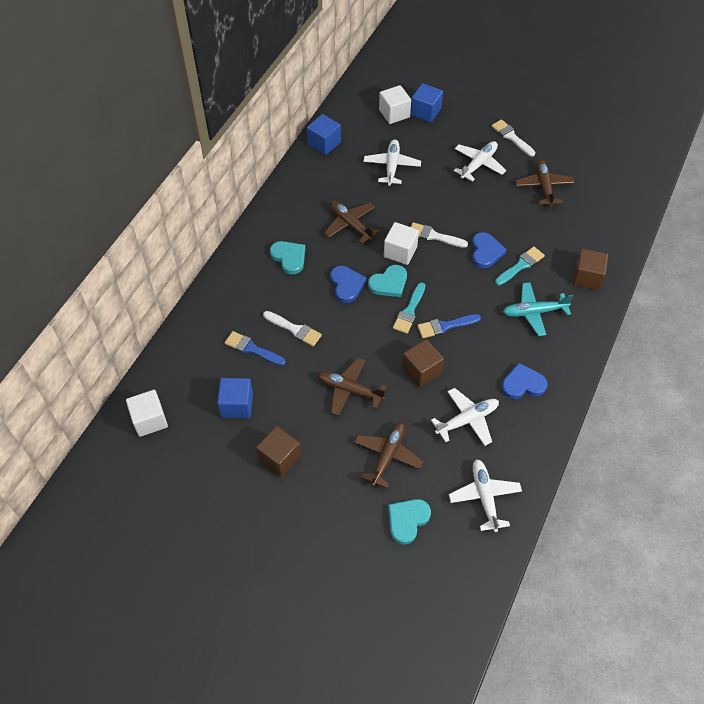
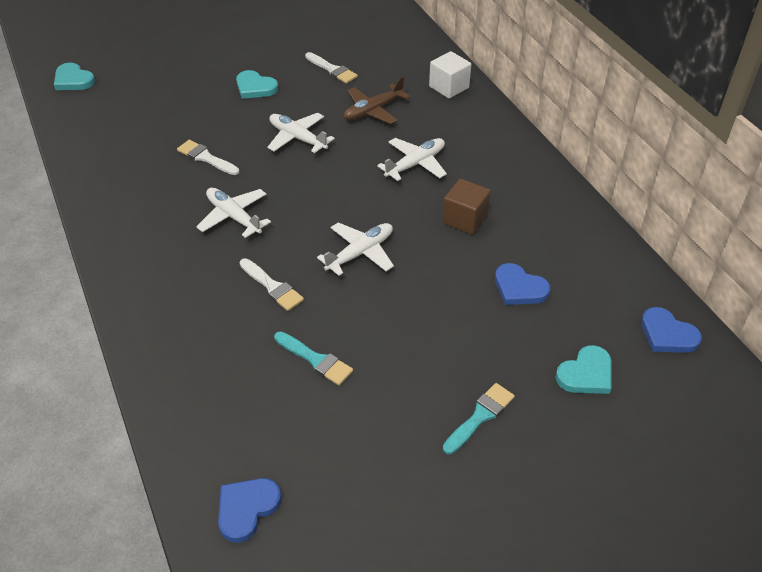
blue brush: 2 -> 0
blue cube: 3 -> 0
brown cube: 3 -> 1
brown plane: 4 -> 1
turquoise plane: 1 -> 0
white cube: 3 -> 1

